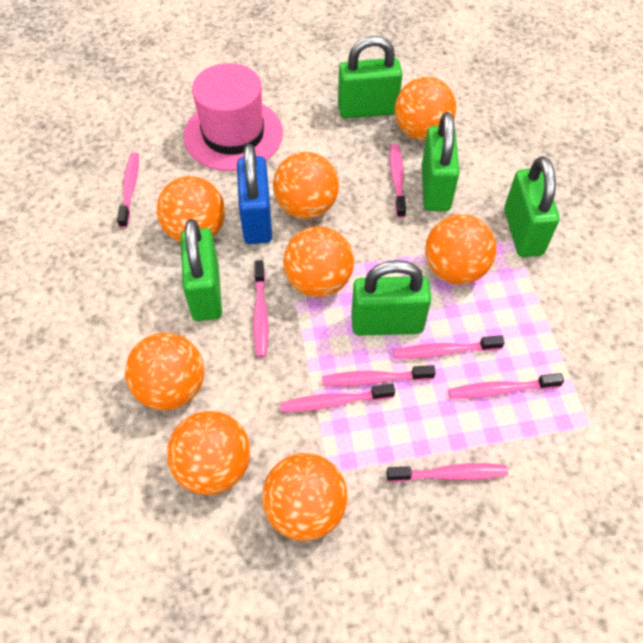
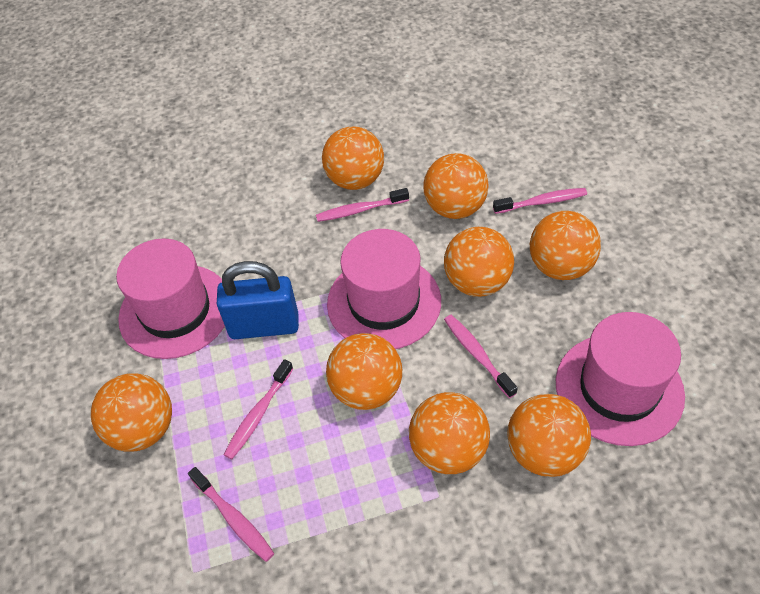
green padlock: 5 -> 0
pink hat: 1 -> 3
pink toothbrush: 8 -> 5

